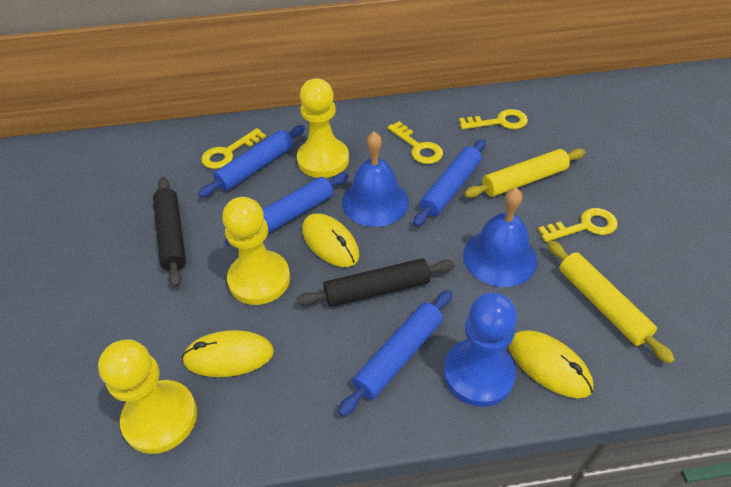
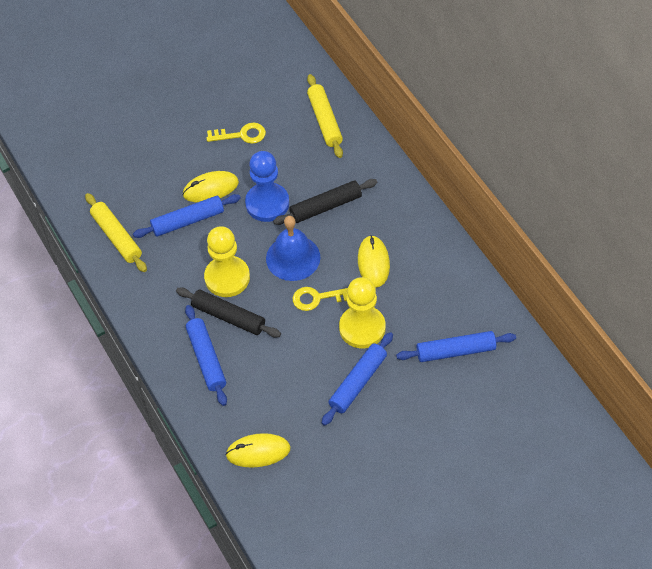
blue bell: 2 -> 1
yellow key: 4 -> 2
yellow pawn: 3 -> 2

